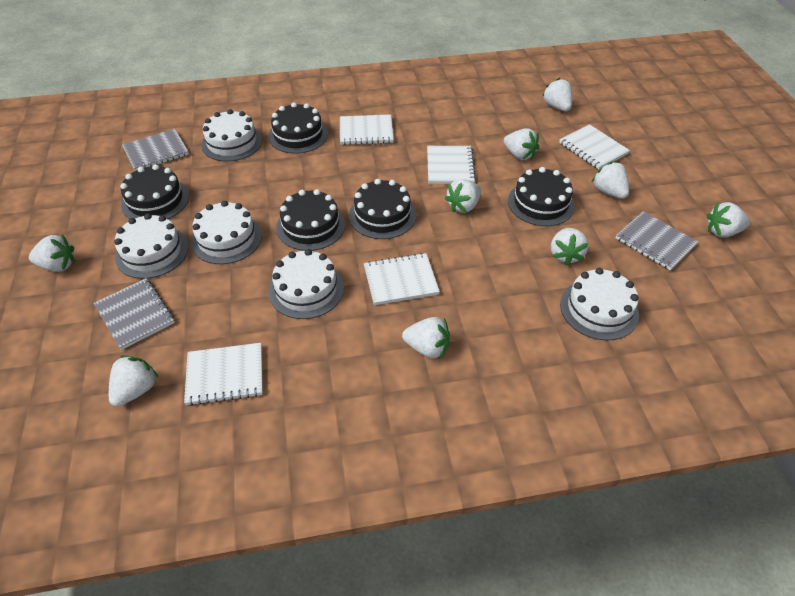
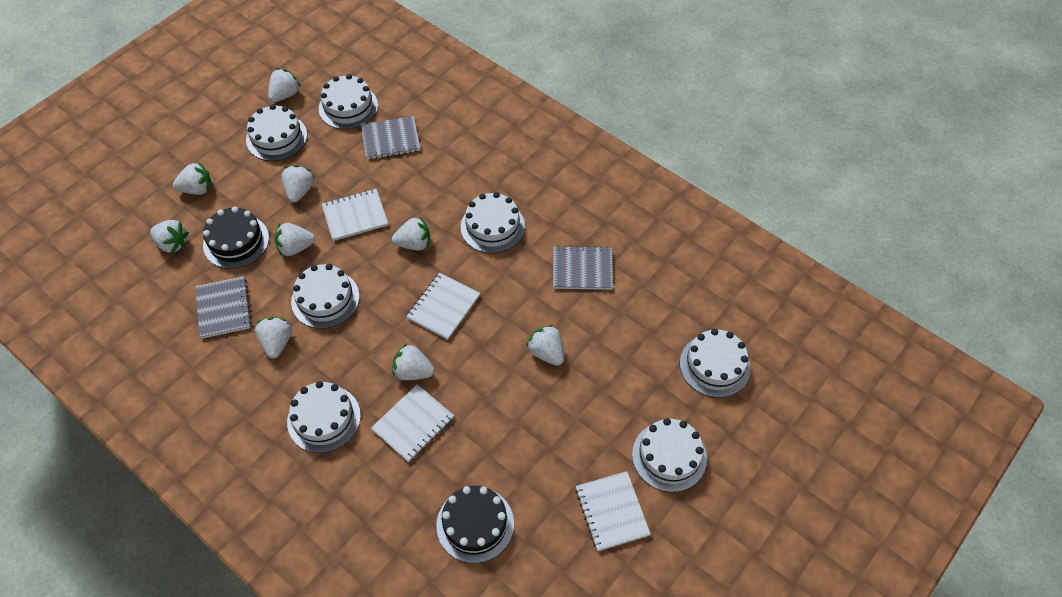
black cake: 5 -> 2
white cake: 5 -> 7
white notebook: 5 -> 4

